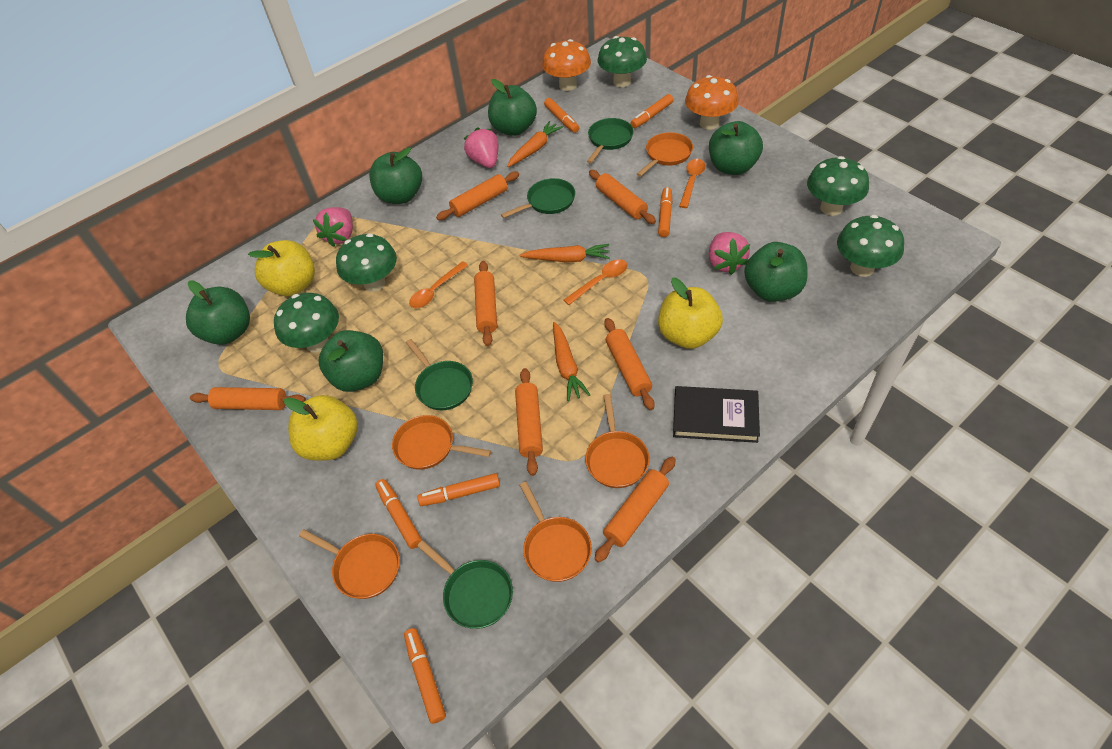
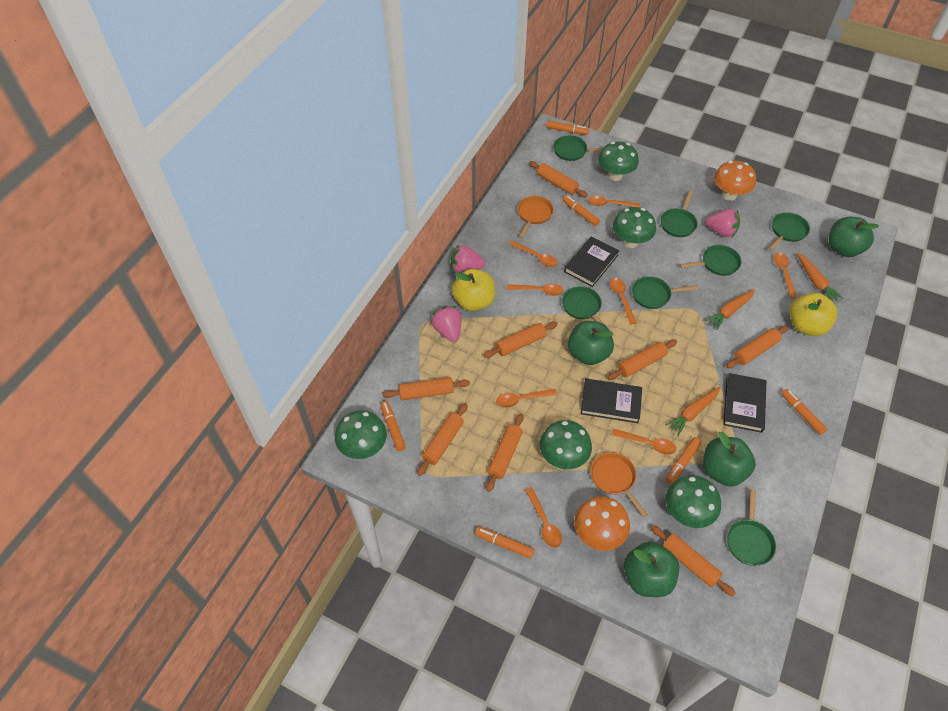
black book: 1 -> 3
green apple: 6 -> 4
green pan: 4 -> 7
orange pan: 5 -> 2
orange rolling pin: 7 -> 8
orange spoon: 3 -> 8
yellow apple: 3 -> 2

